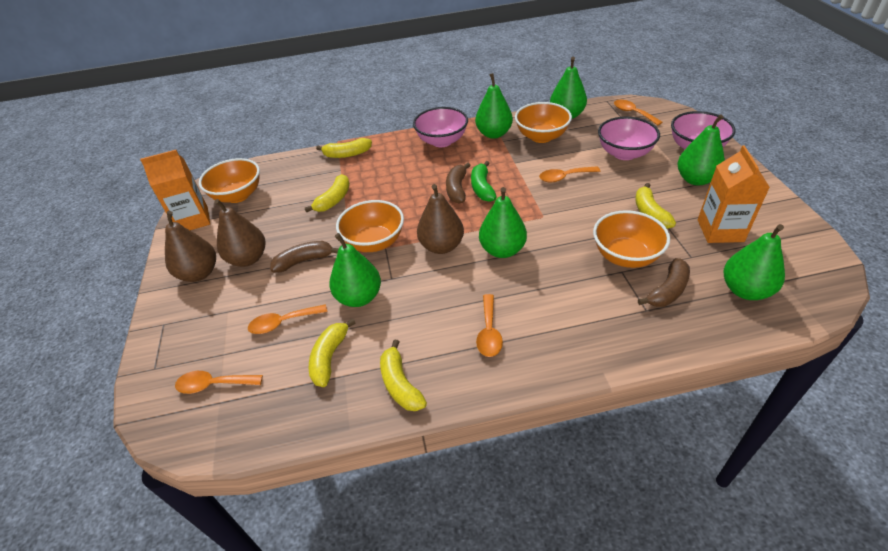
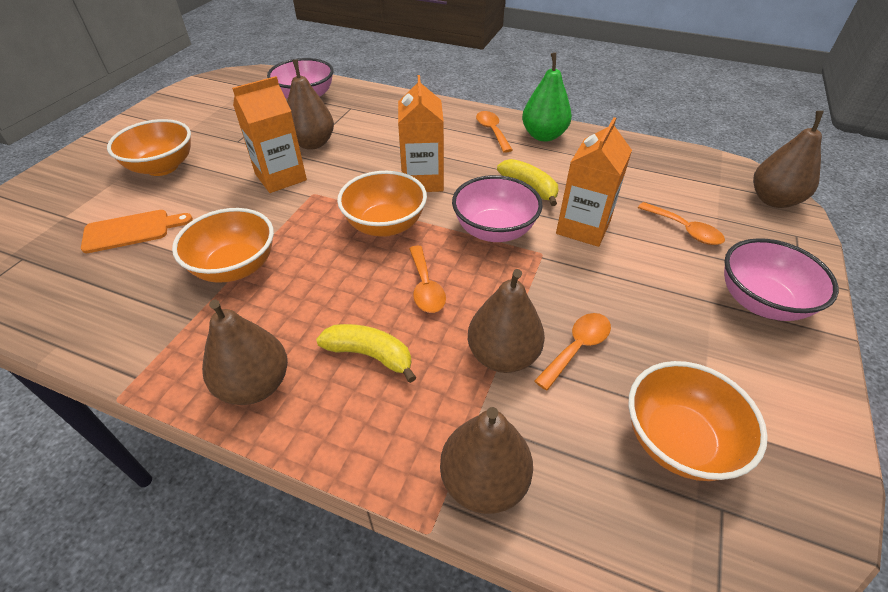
brown banana: 3 -> 0
brown pear: 3 -> 5
green banana: 1 -> 0
green pear: 6 -> 1
orange carton: 2 -> 3
orange cutting board: 0 -> 1
orange spoon: 5 -> 4
yellow banana: 5 -> 2

